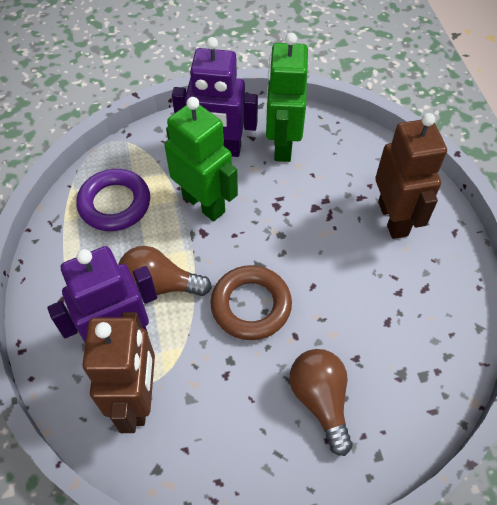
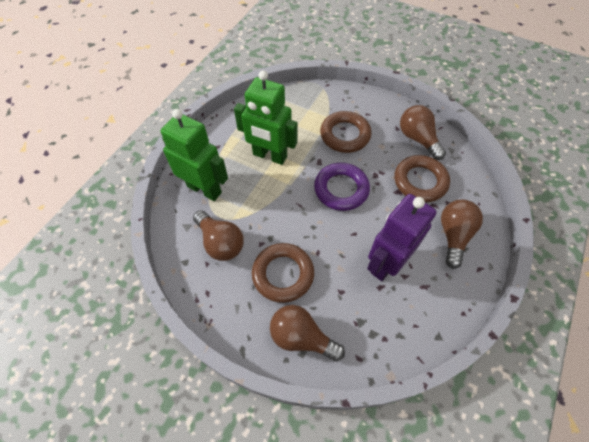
brown light bulb: 2 -> 4
brown ring: 1 -> 3
brown robot: 2 -> 0
purple robot: 2 -> 1

